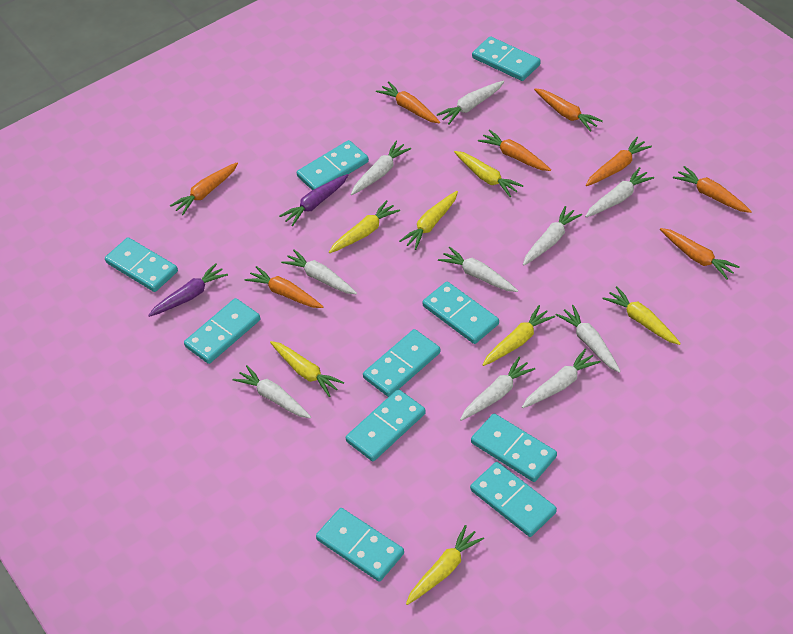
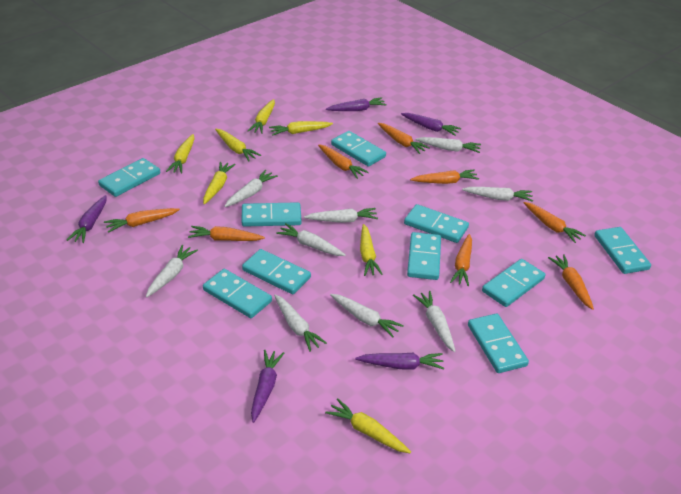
purple carrot: 2 -> 5
white carrot: 10 -> 9

